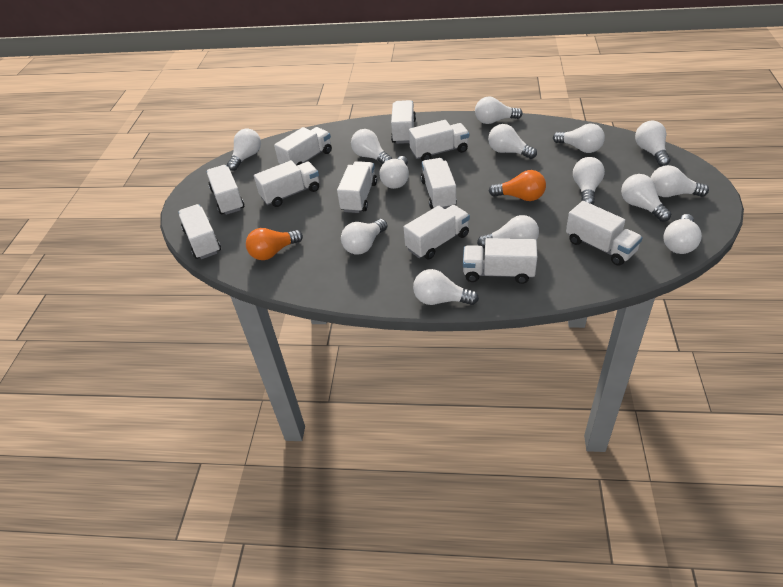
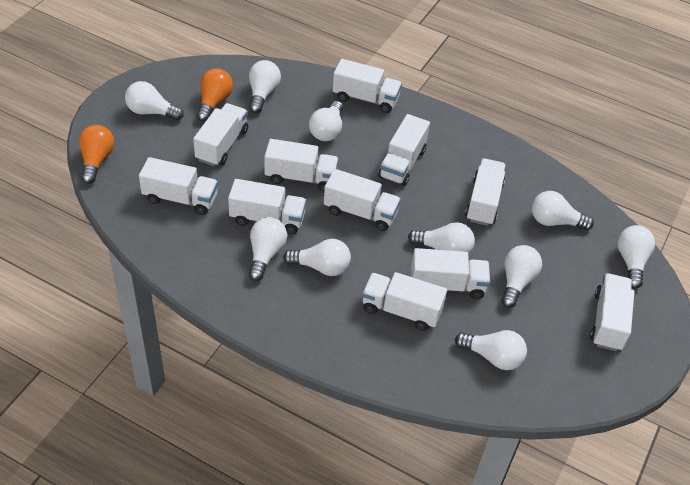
white light bulb: 14 -> 10

